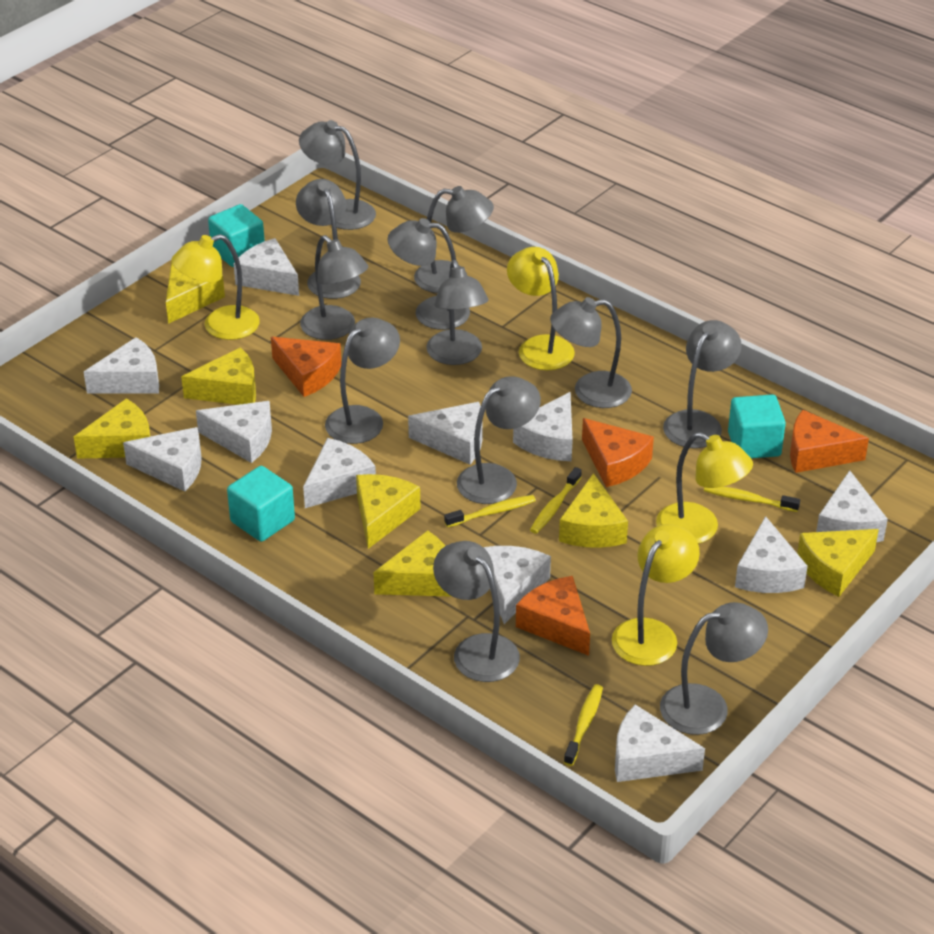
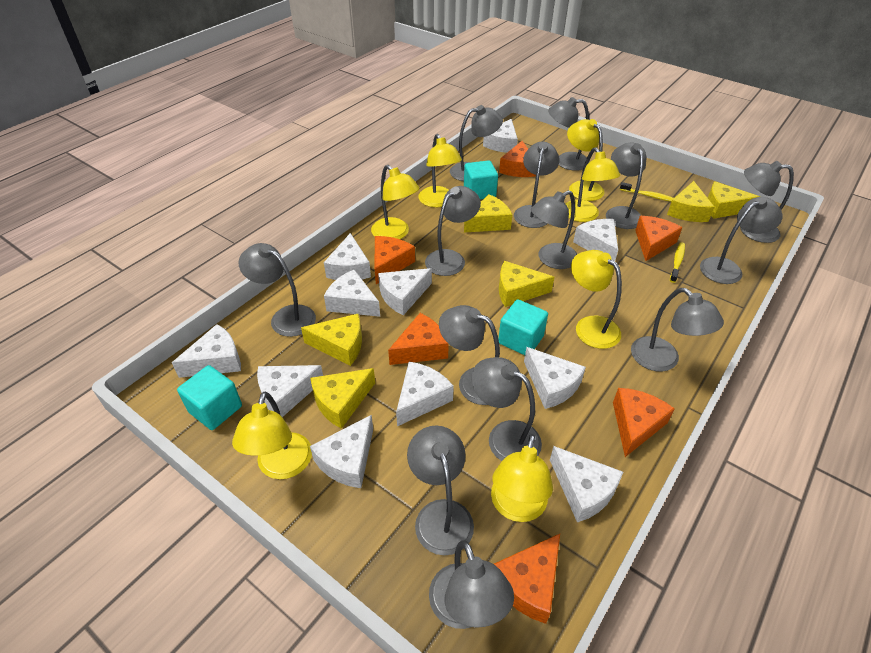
grey lamp: 12 -> 14
orange cheese: 4 -> 6
yellow cheese: 7 -> 6
yellow lamp: 4 -> 7
yellow toothbrush: 4 -> 2

